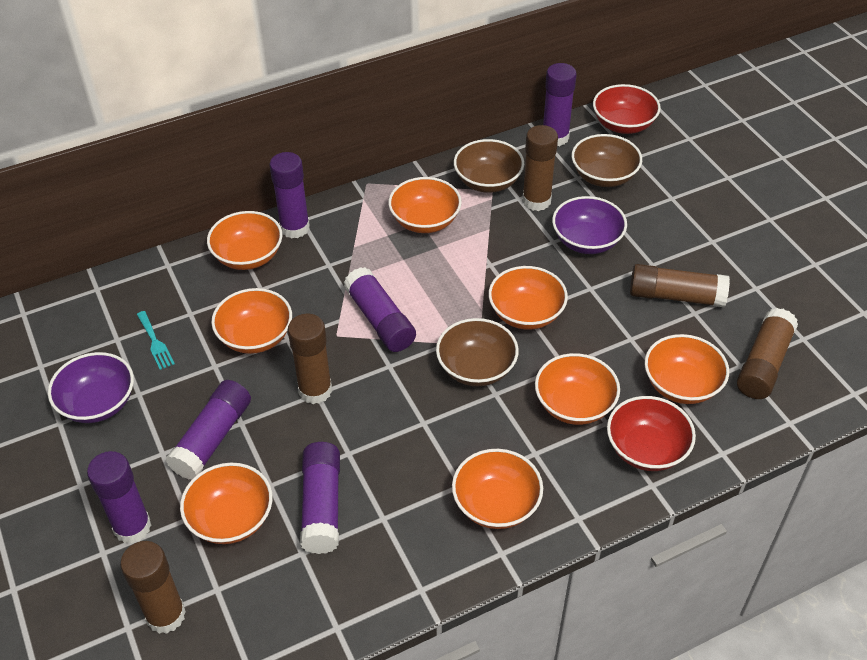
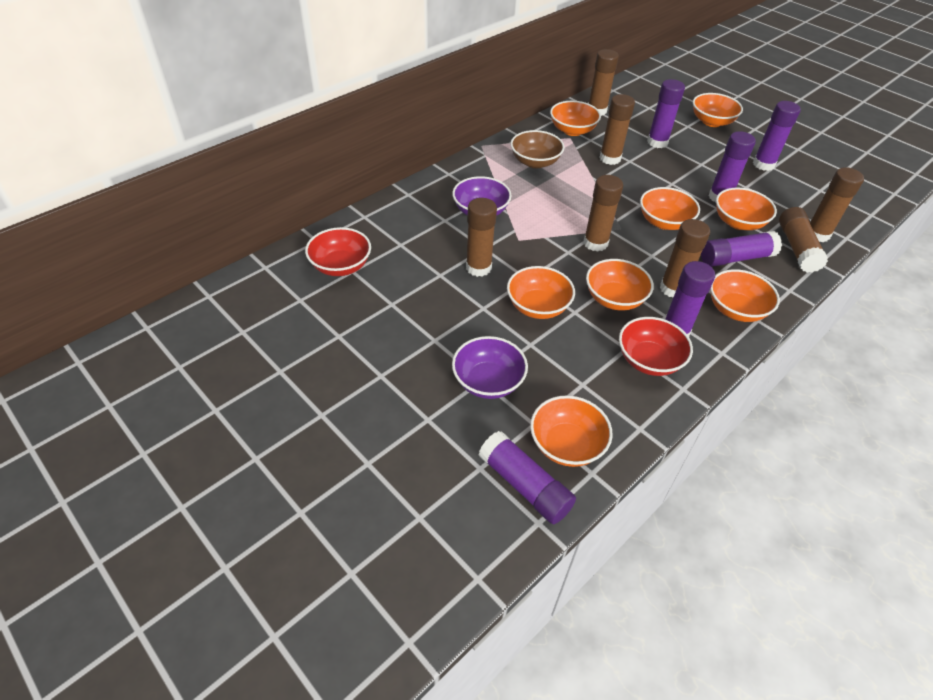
brown bowl: 3 -> 1
brown glue stick: 5 -> 7
turquoise fork: 1 -> 0

